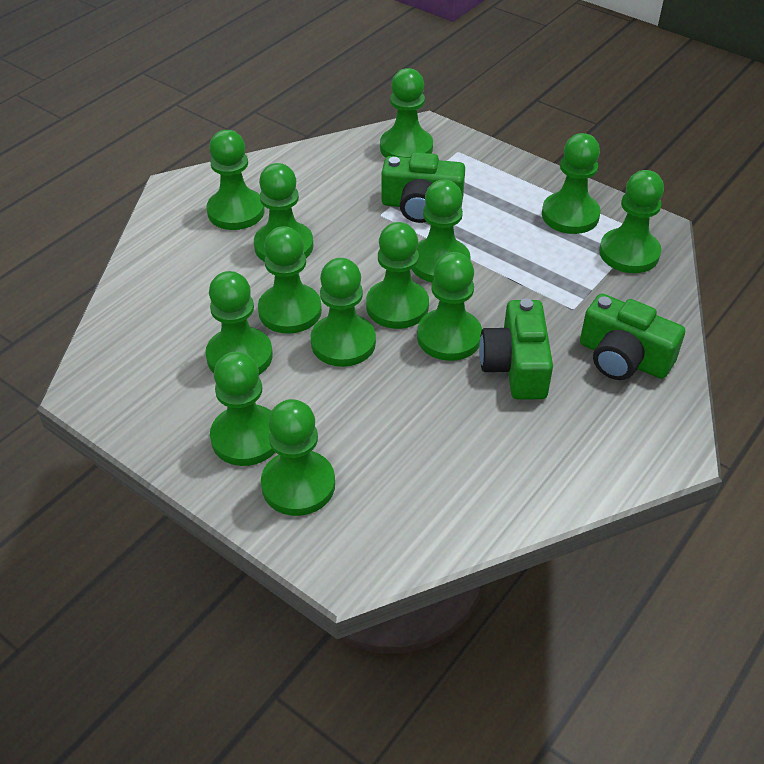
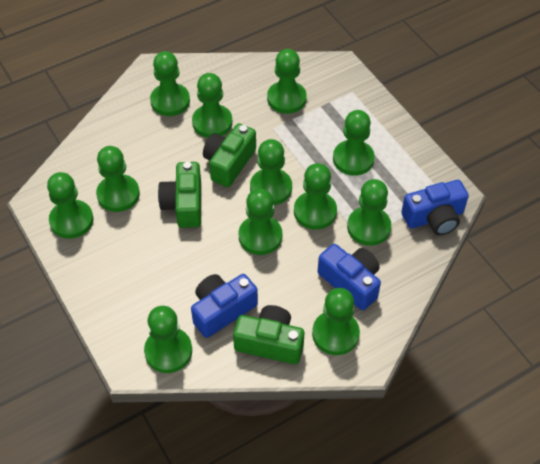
blue camera: 0 -> 3
green pawn: 13 -> 12

